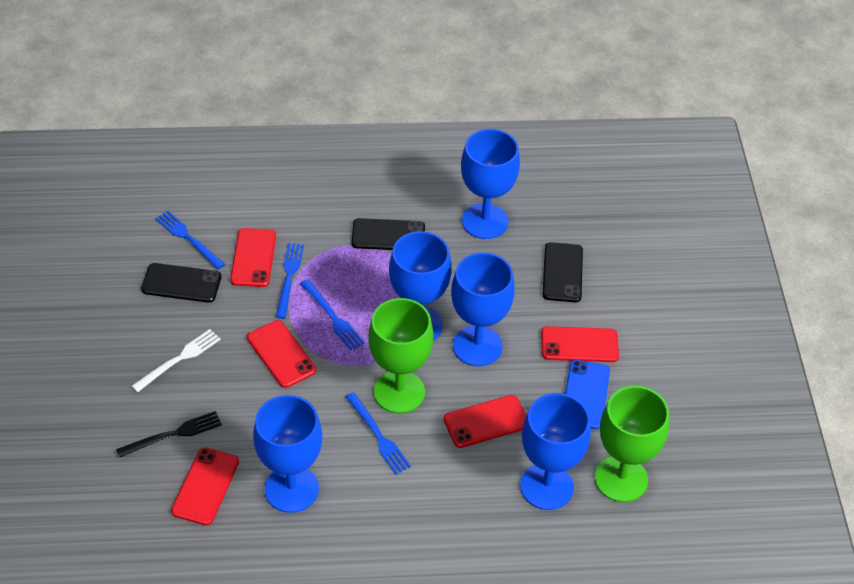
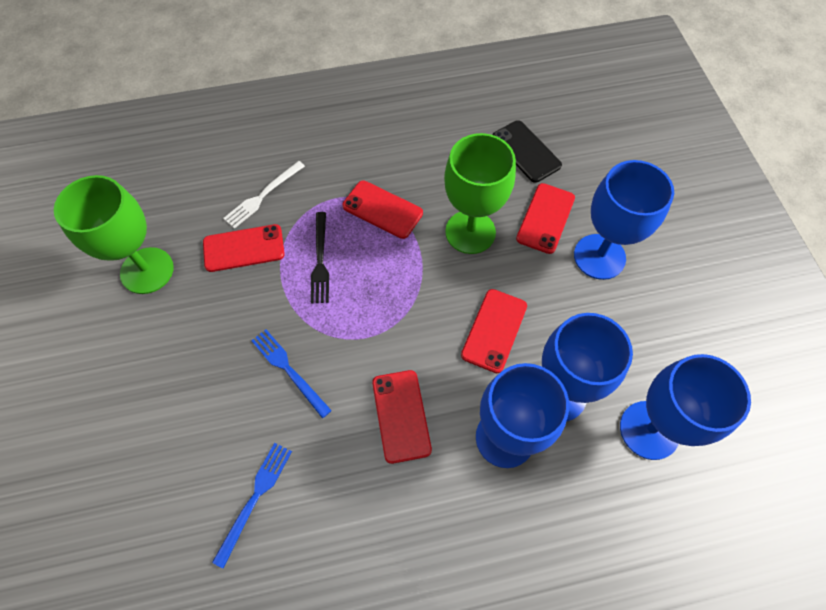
black phone: 3 -> 1
blue fork: 4 -> 2
blue goblet: 5 -> 4
blue phone: 1 -> 0

